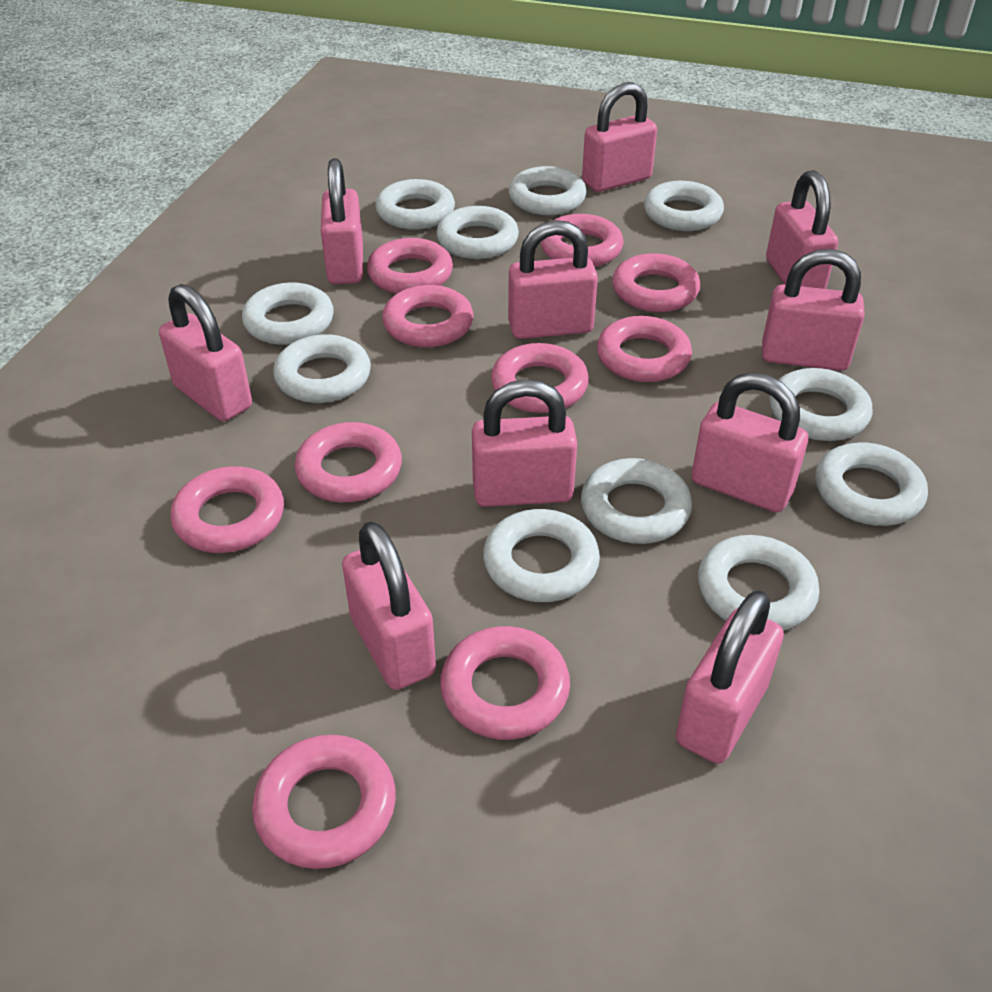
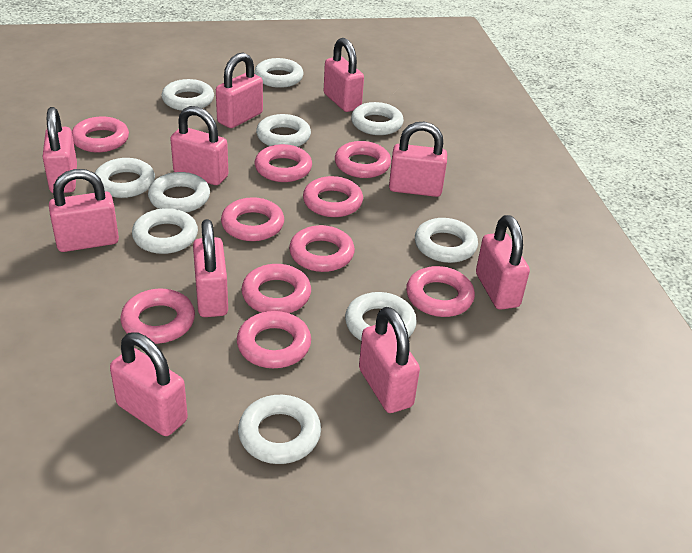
white ring: 11 -> 10

